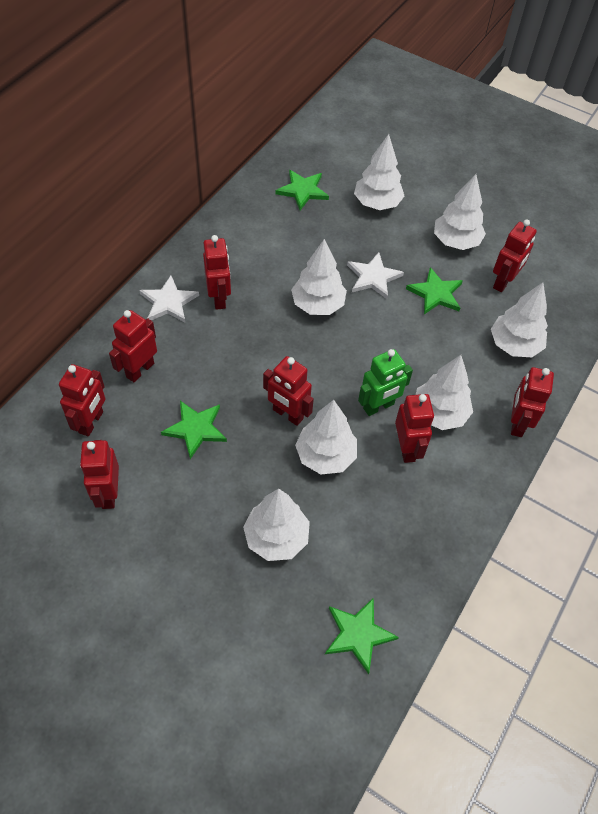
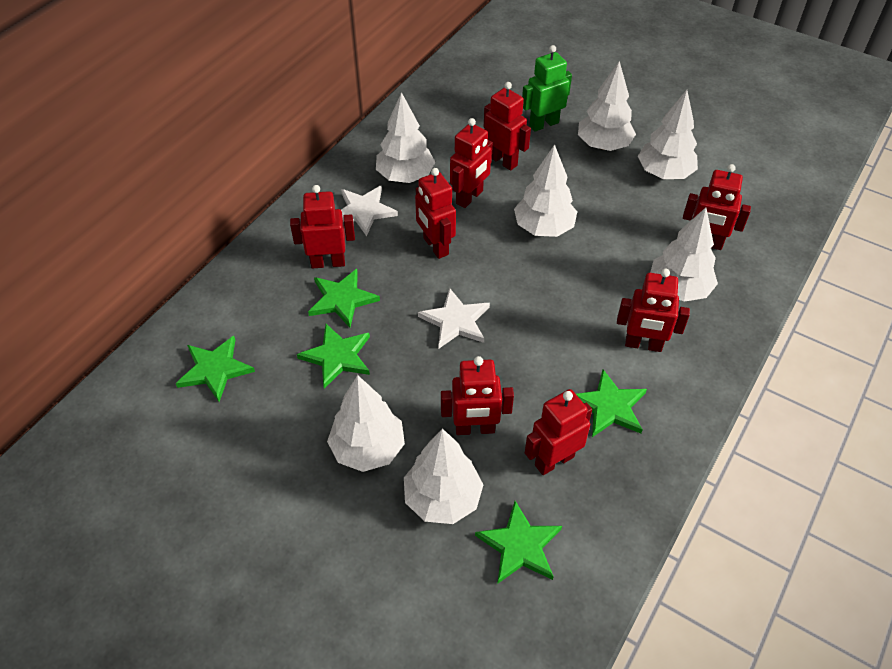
green star: 4 -> 5

